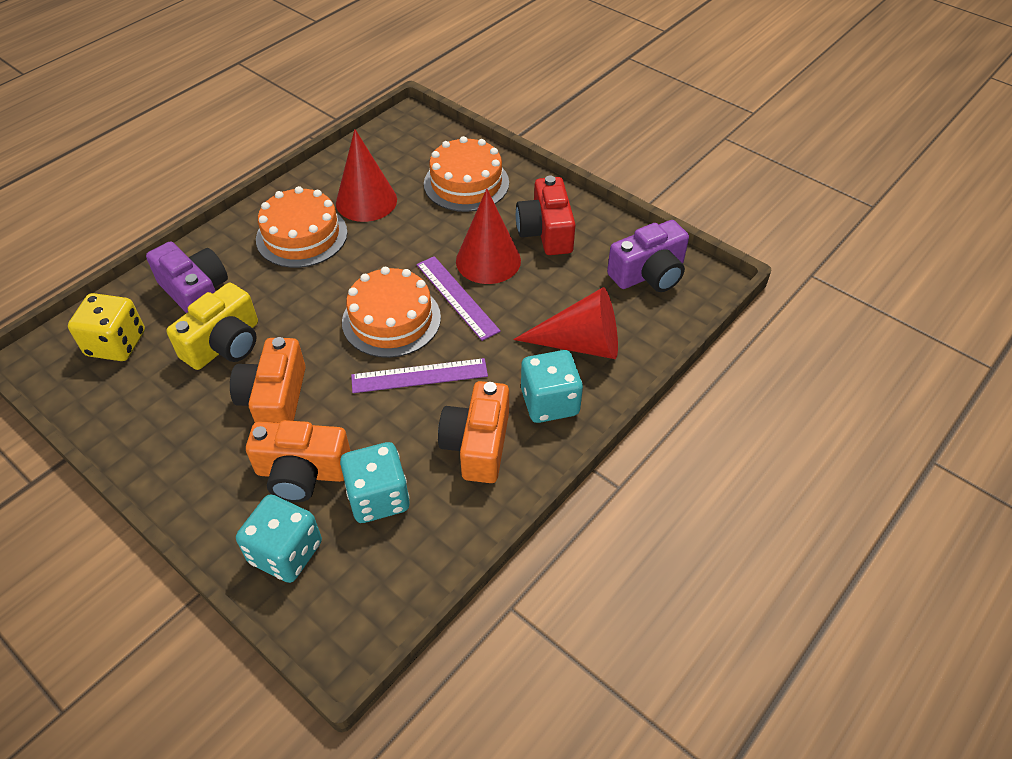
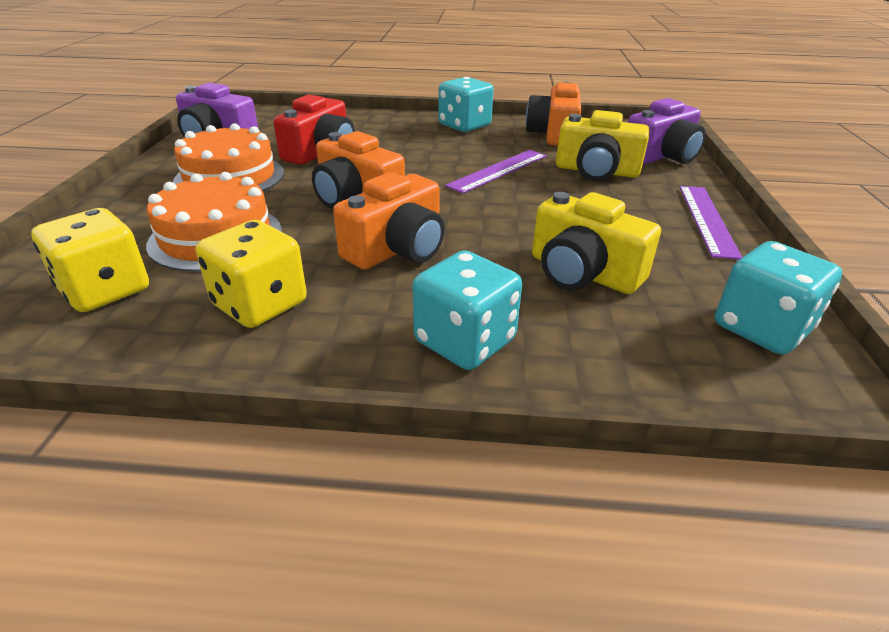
orange cake: 3 -> 2
red cone: 3 -> 0
yellow camera: 1 -> 2
yellow dice: 1 -> 2

